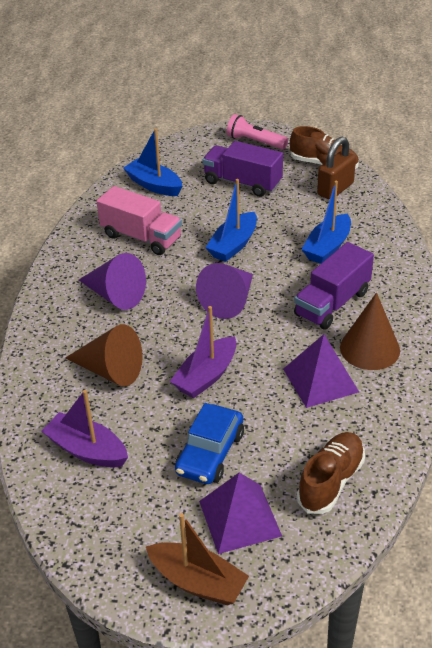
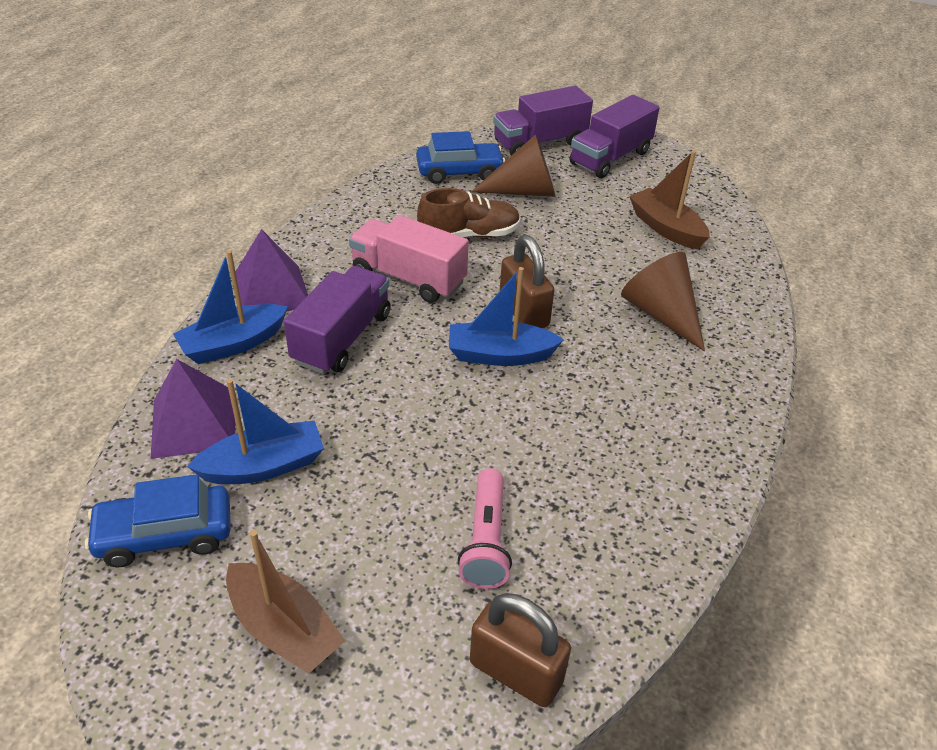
blue car: 1 -> 2
brown boat: 1 -> 2
brown padlock: 1 -> 2
brown shoe: 2 -> 1
purple boat: 2 -> 0
purple cone: 2 -> 0
purple truck: 2 -> 3

